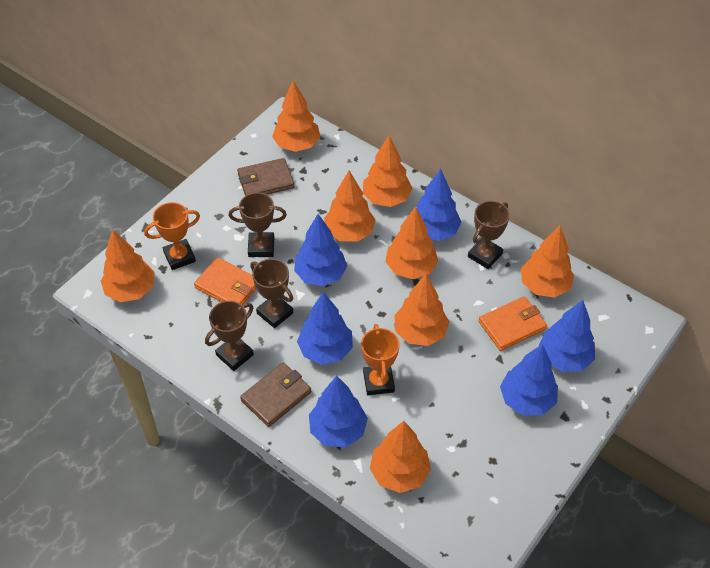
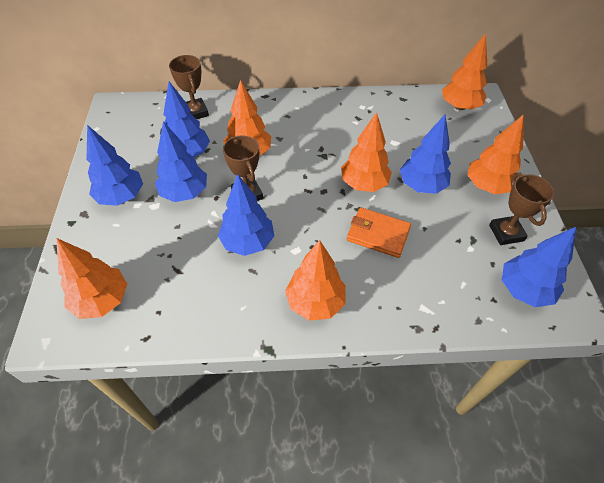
brown trophy: 4 -> 3
brown wallet: 2 -> 0
orange tree: 8 -> 6
orange trophy: 2 -> 0
orange wallet: 2 -> 1

